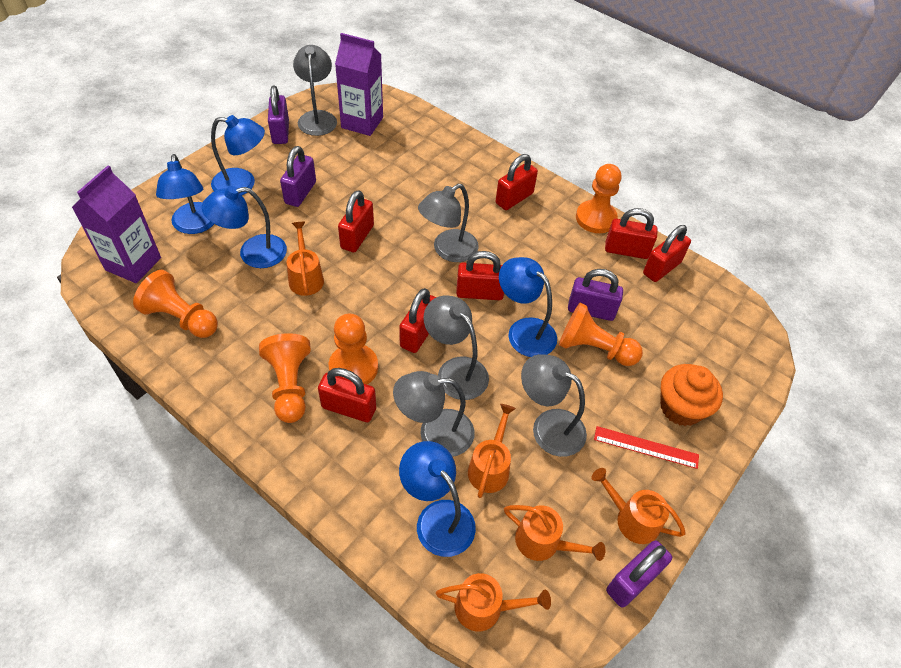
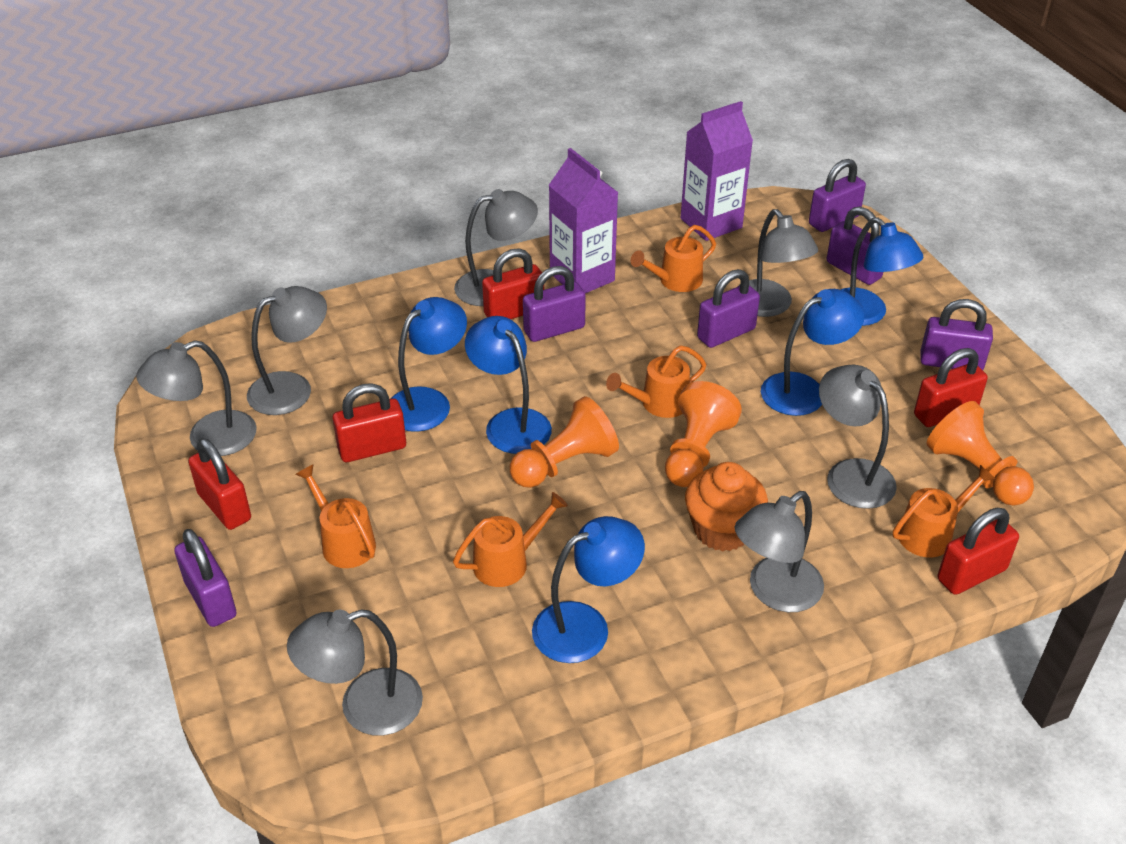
grey lamp: 5 -> 7
orange pawn: 5 -> 3
purple padlock: 4 -> 6
red padlock: 7 -> 5
red ruler: 1 -> 0

